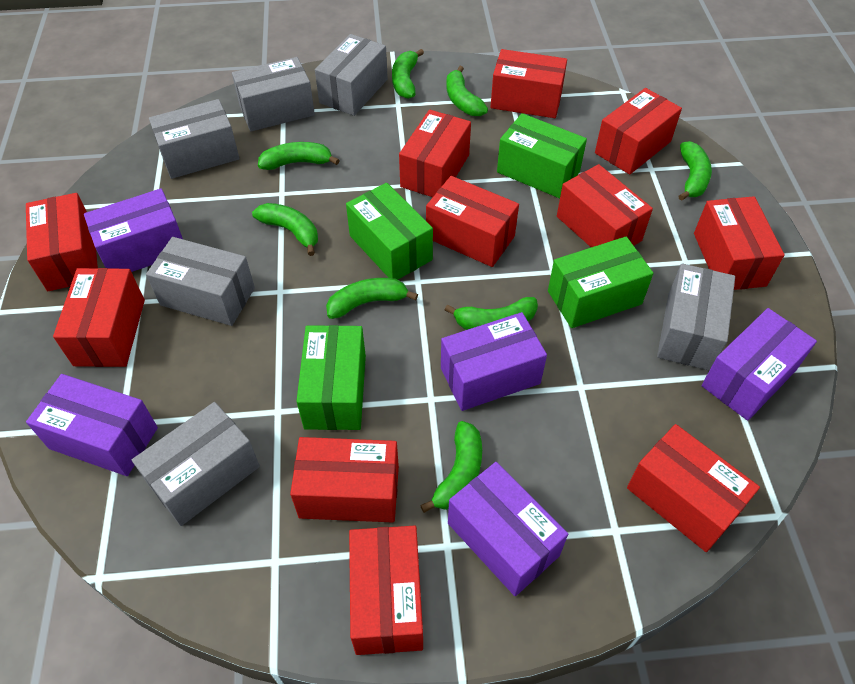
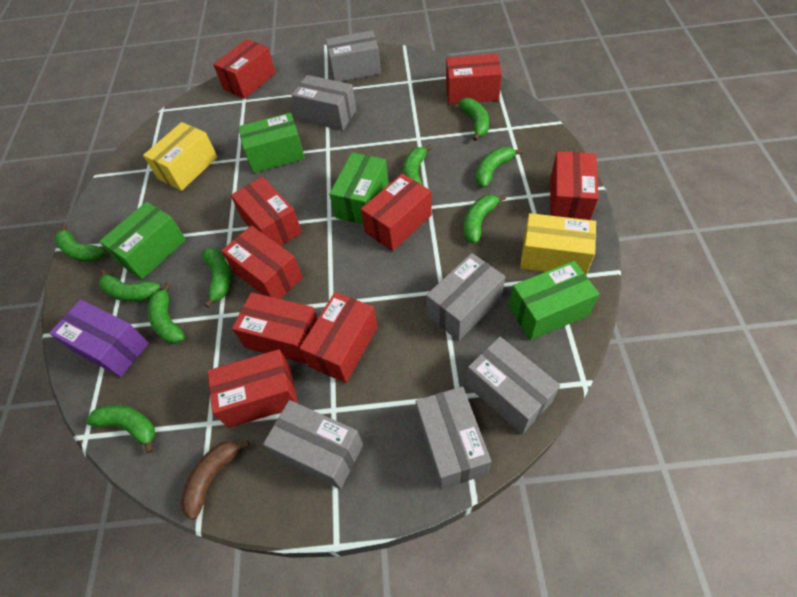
brown banana: 0 -> 1
green banana: 8 -> 9
purple box: 5 -> 1
red box: 11 -> 9
yellow box: 0 -> 2

